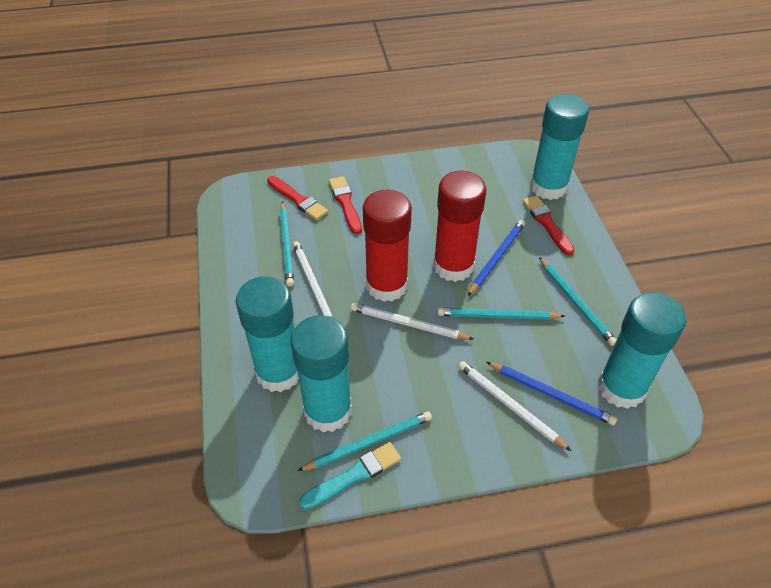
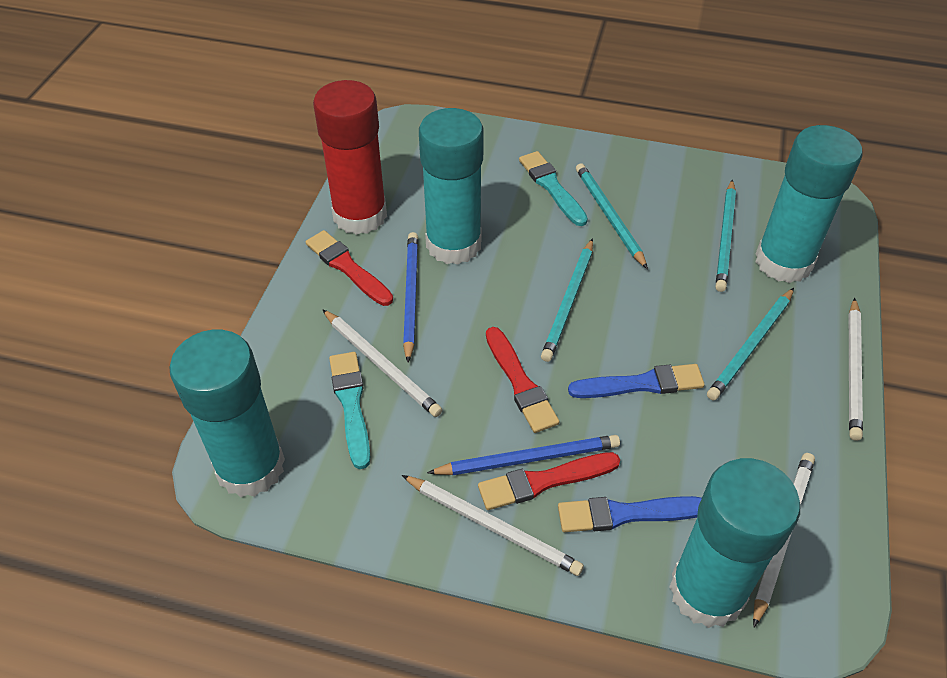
blue brush: 0 -> 2
red glue stick: 2 -> 1
turquoise brush: 1 -> 2
white pencil: 3 -> 4

